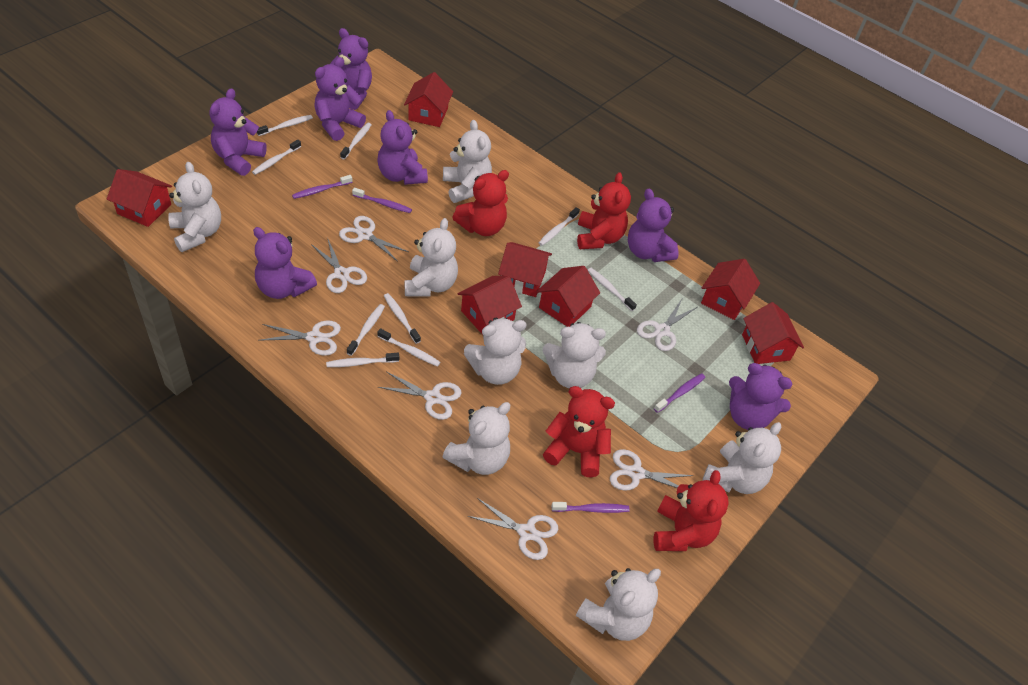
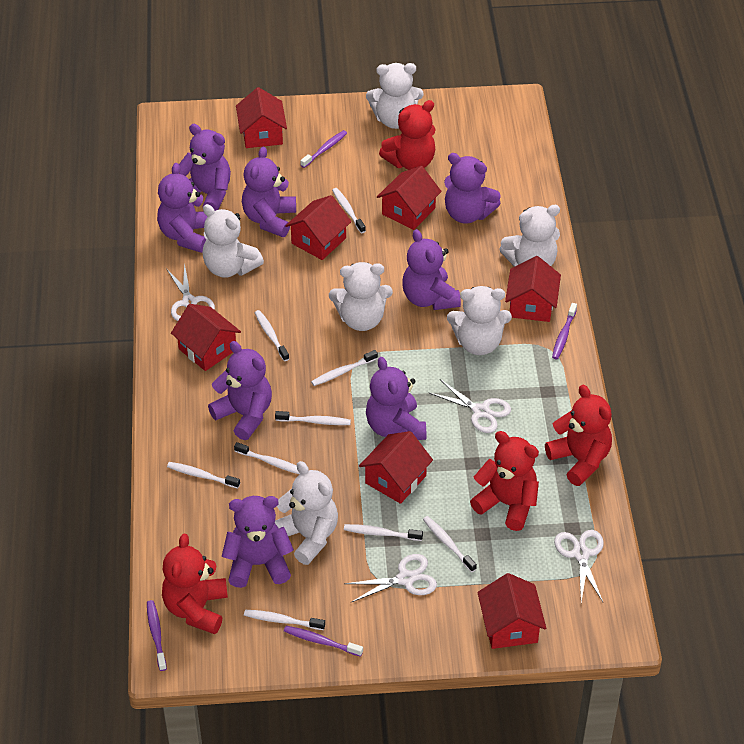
purple teddy bear: 7 -> 8
white scissors: 7 -> 4
white teddy bear: 8 -> 6

